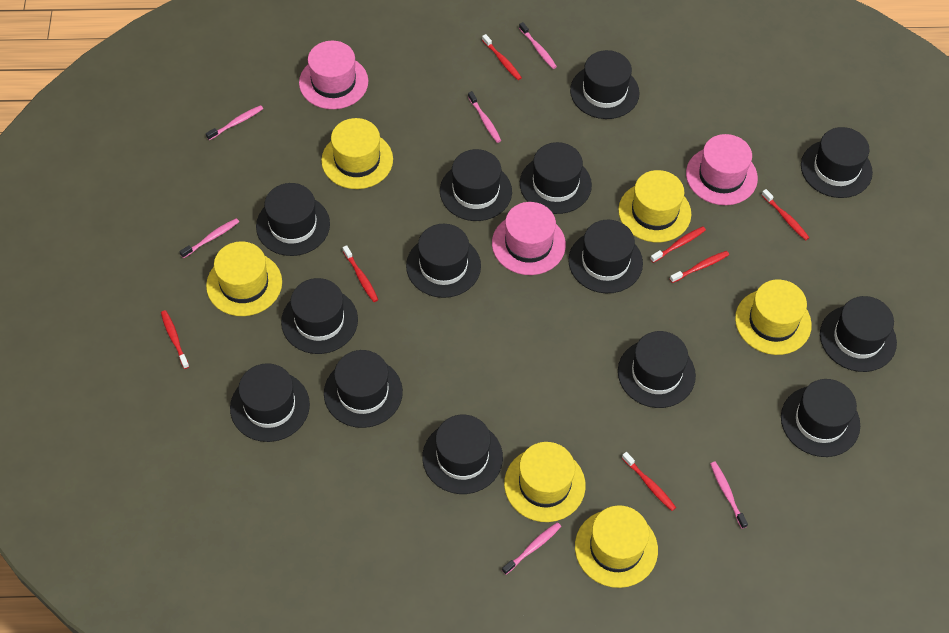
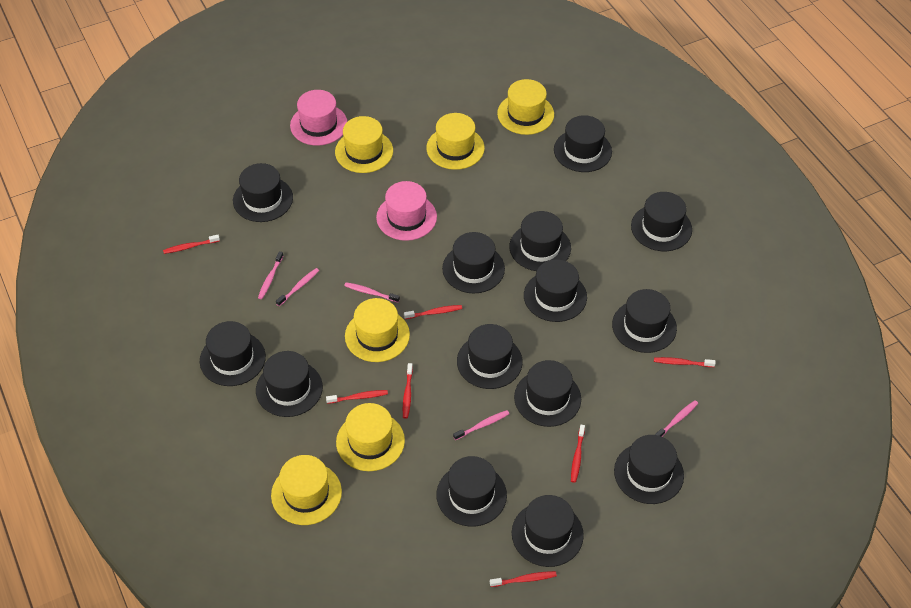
pink hat: 3 -> 2
pink toothbrush: 6 -> 5

